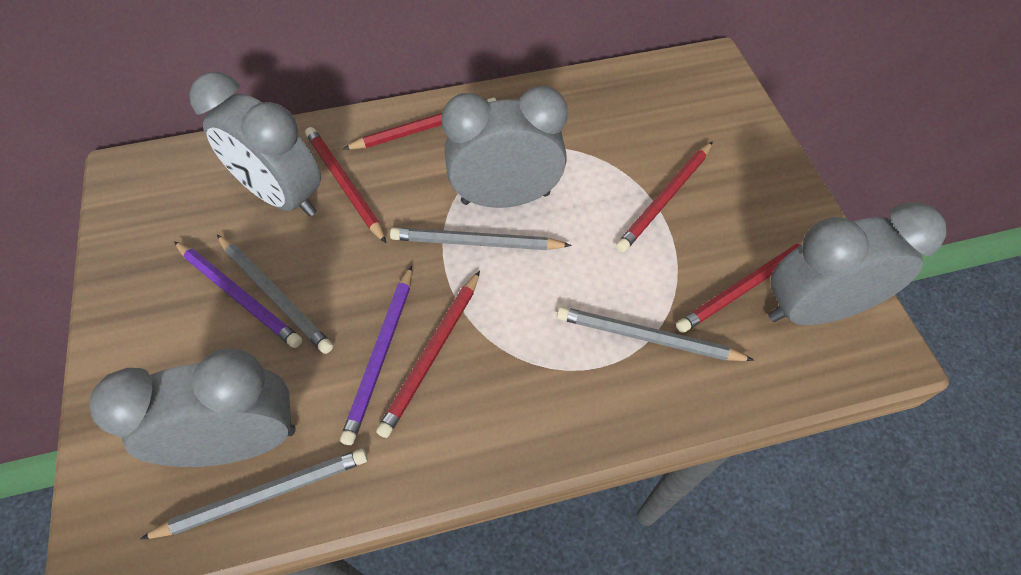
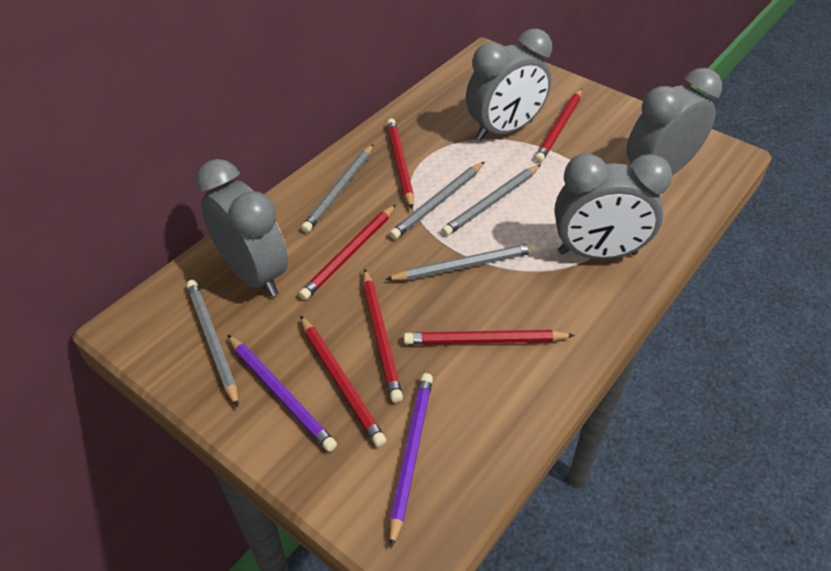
grey pencil: 4 -> 5
red pencil: 5 -> 6

